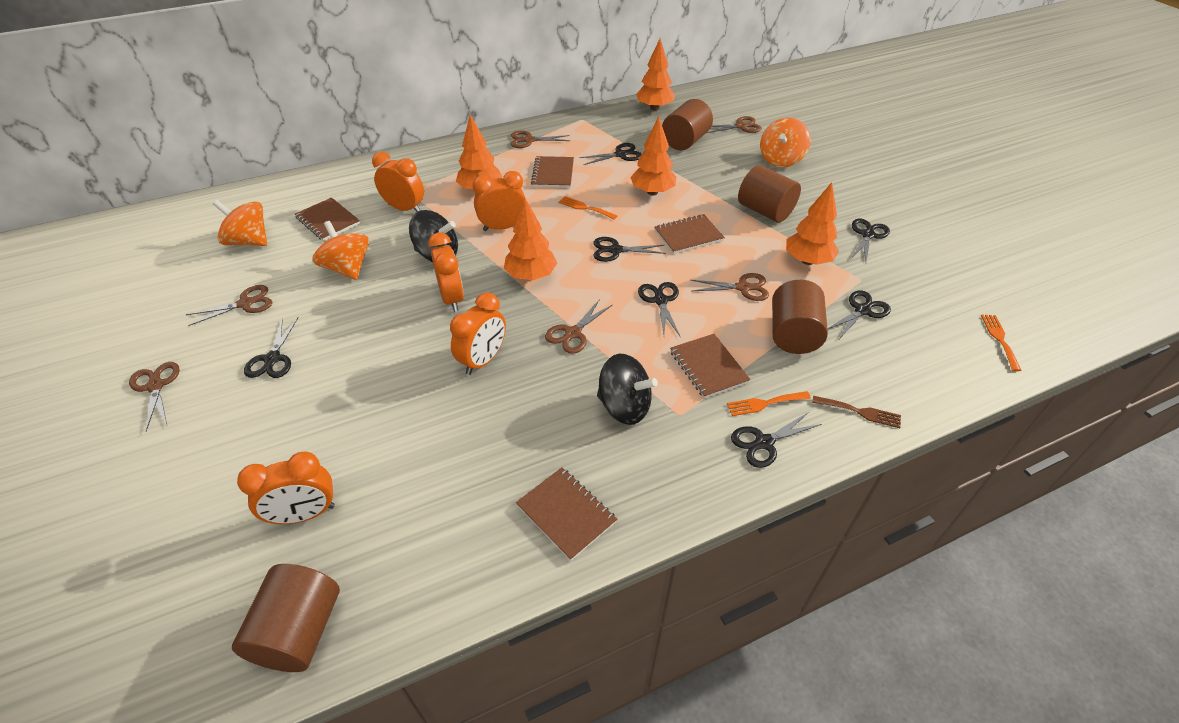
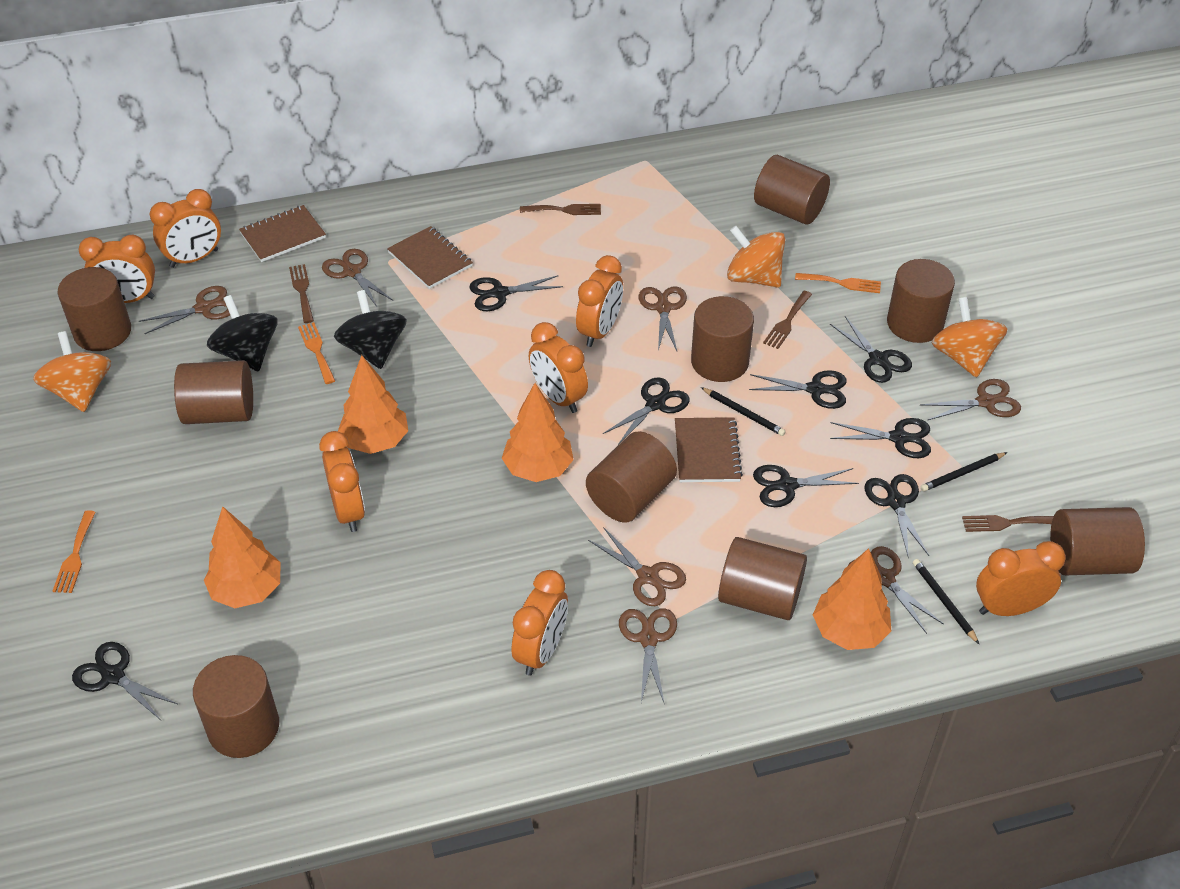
black pencil: 0 -> 3
black scissors: 7 -> 8
brown cylinder: 4 -> 9
brown fork: 1 -> 4
brown notebook: 5 -> 3
brown scissors: 6 -> 7
orange clock: 5 -> 7
orange tree: 5 -> 4

